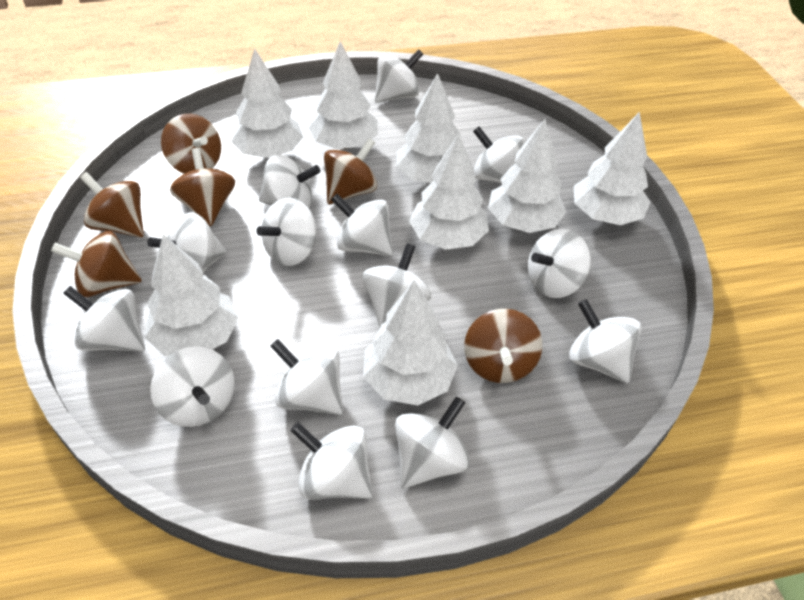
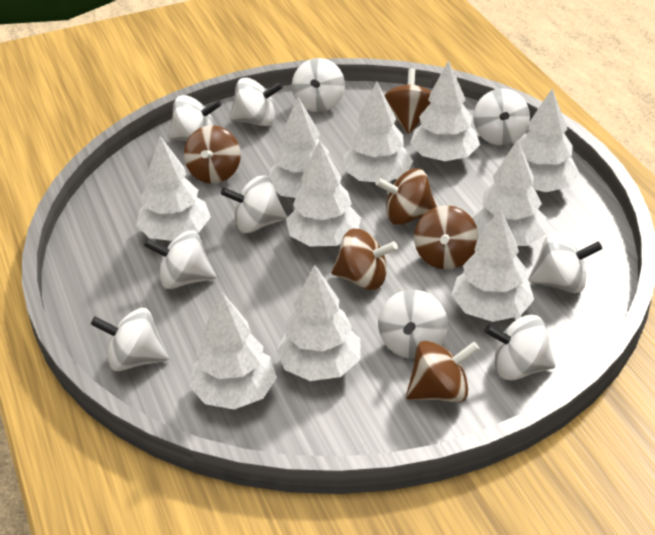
white spinning top: 14 -> 10
white tree: 8 -> 10

